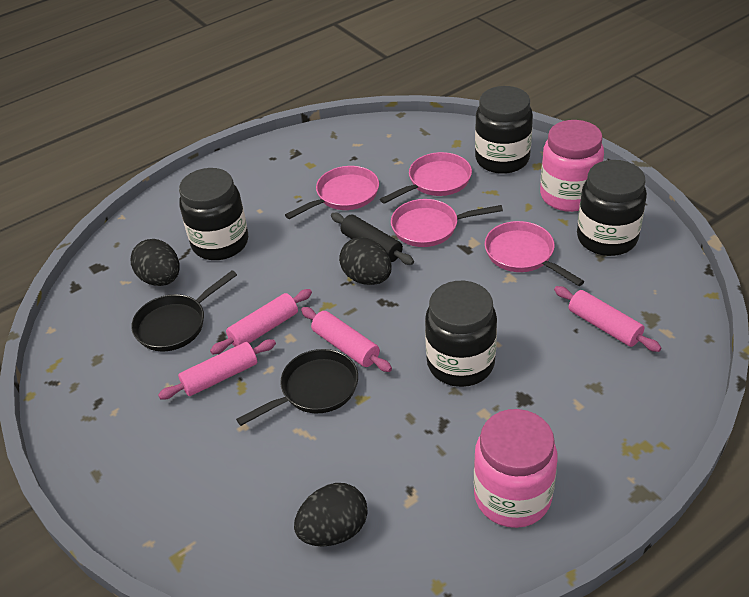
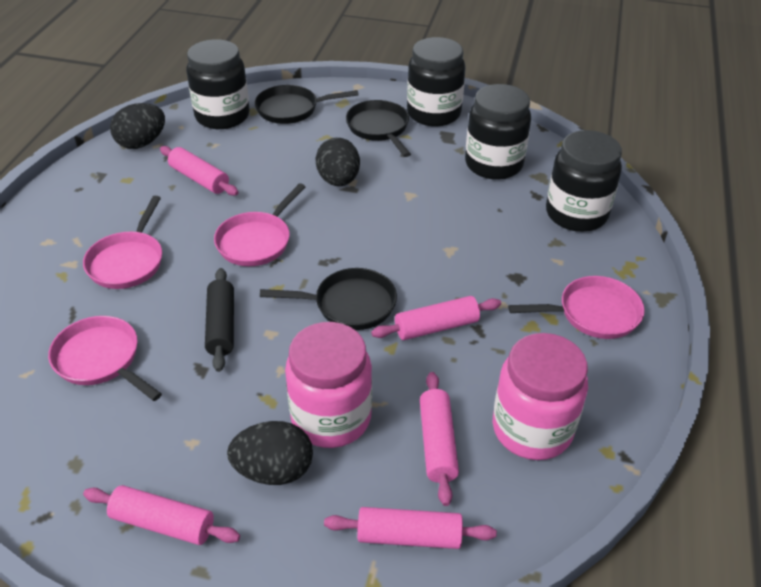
black pan: 2 -> 3
pink rolling pin: 4 -> 5

